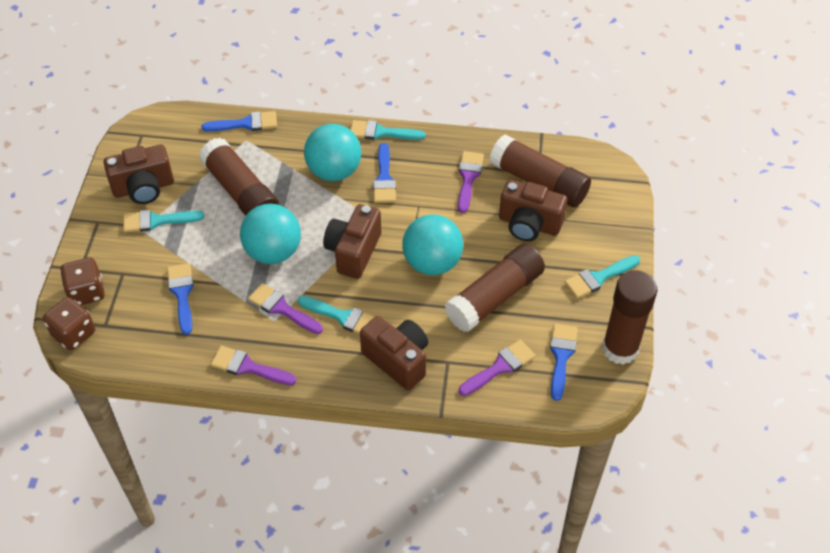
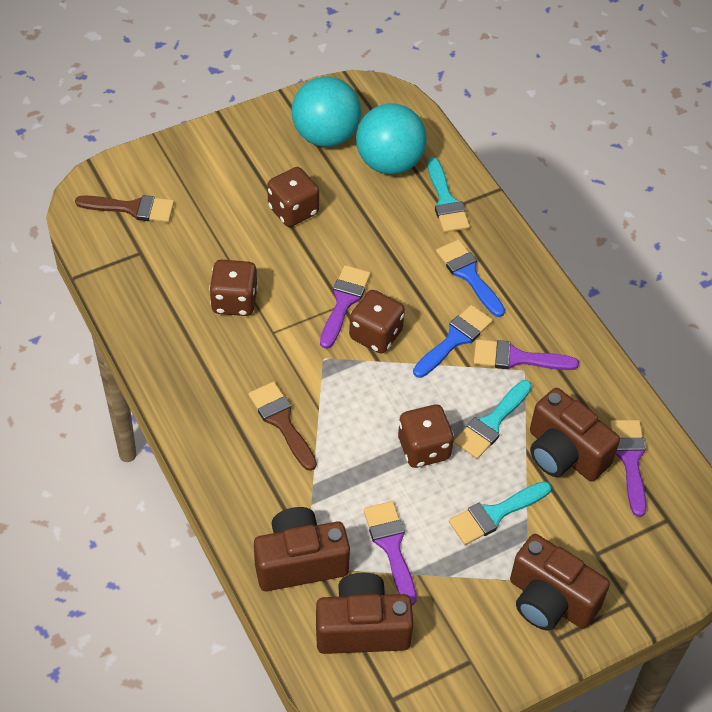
blue brush: 4 -> 2
brown brush: 0 -> 2
brown dice: 2 -> 4
brown glue stick: 4 -> 0
turquoise ball: 3 -> 2
turquoise brush: 4 -> 3

